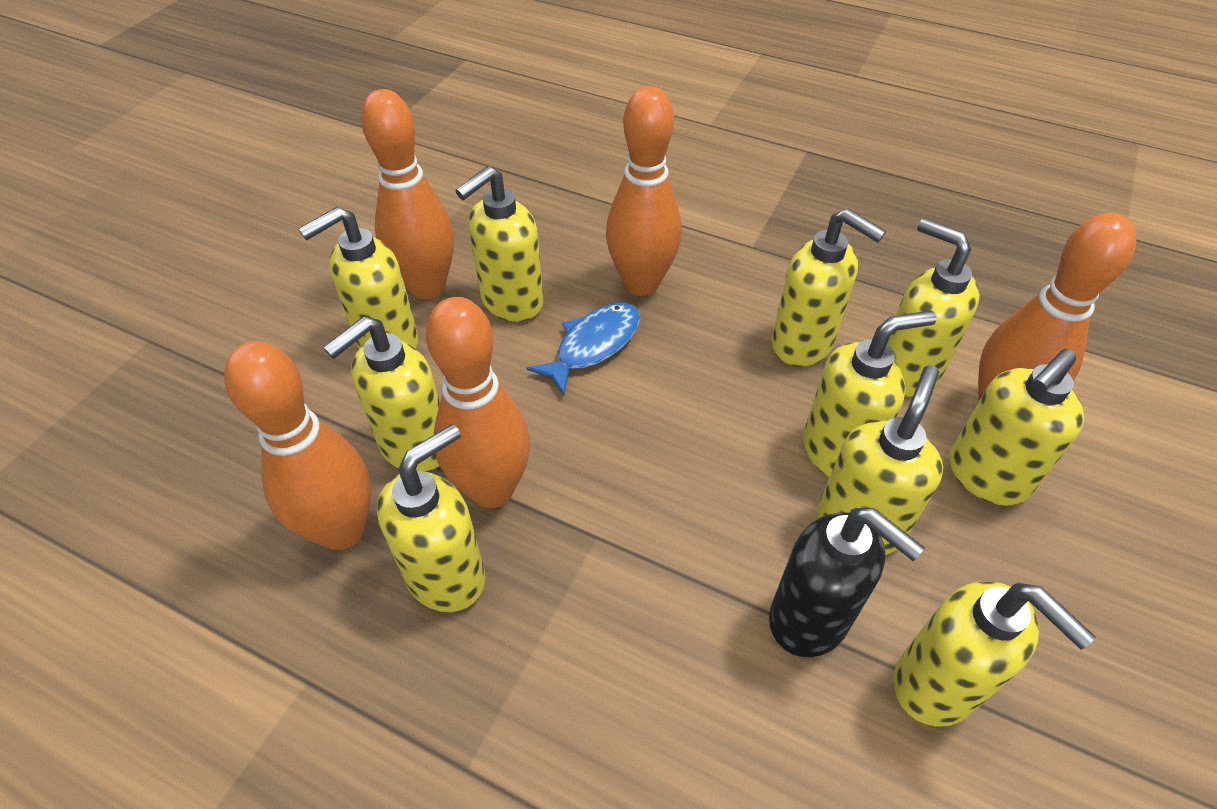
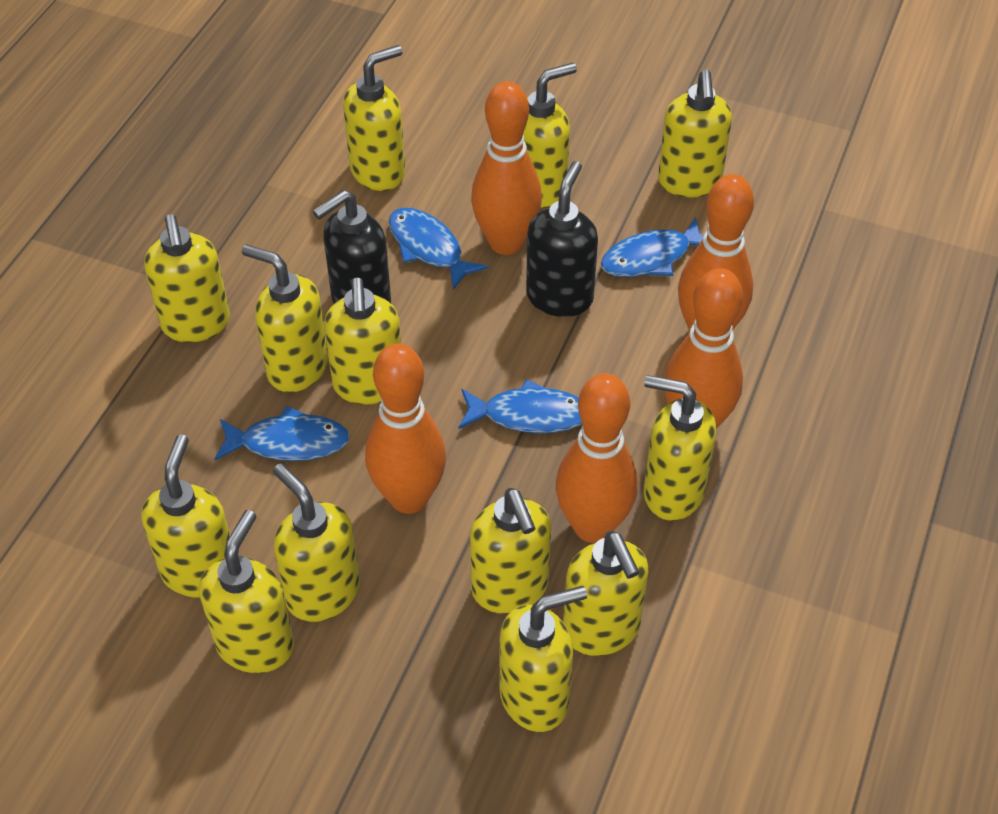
black soap dispenser: 1 -> 2
blue fish: 1 -> 4
yellow soap dispenser: 10 -> 13

